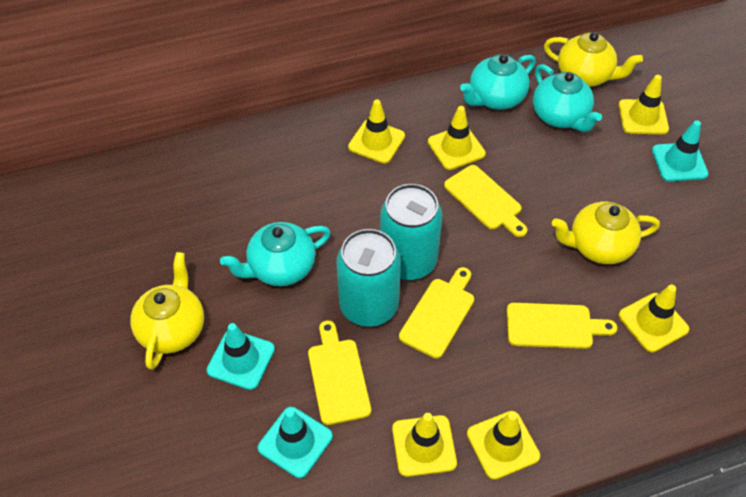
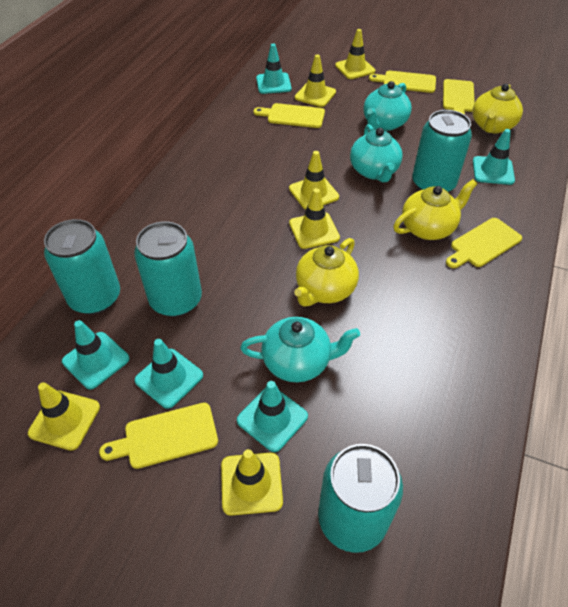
turquoise can: 2 -> 4
turquoise traffic cone: 3 -> 5
yellow cutting board: 4 -> 5

